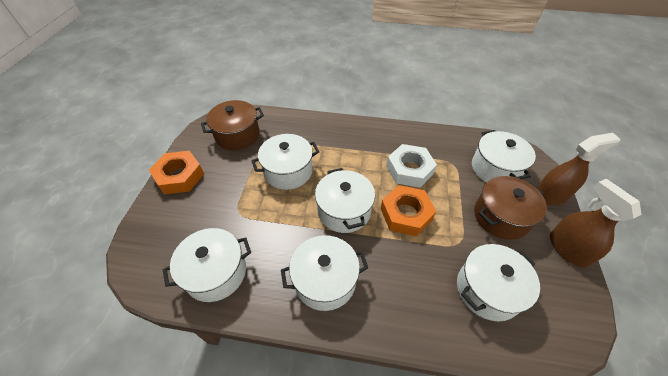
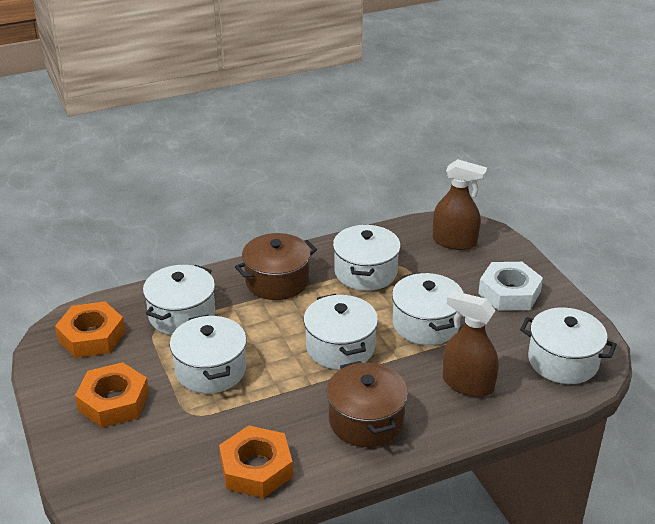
orange nut: 2 -> 3

